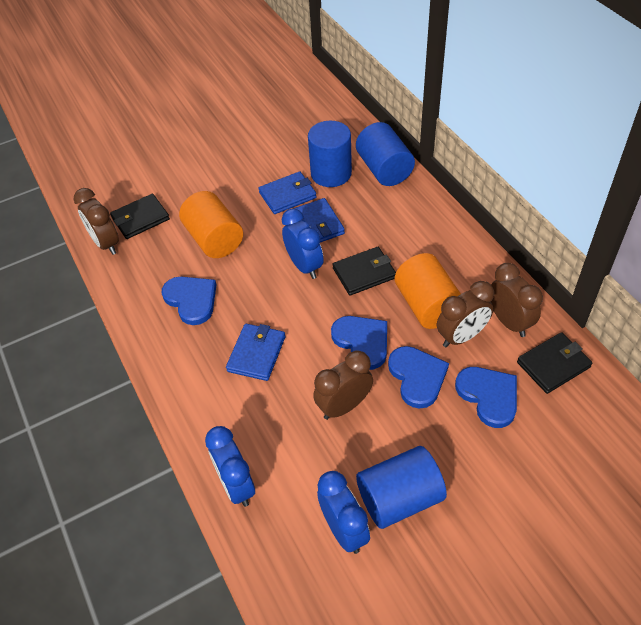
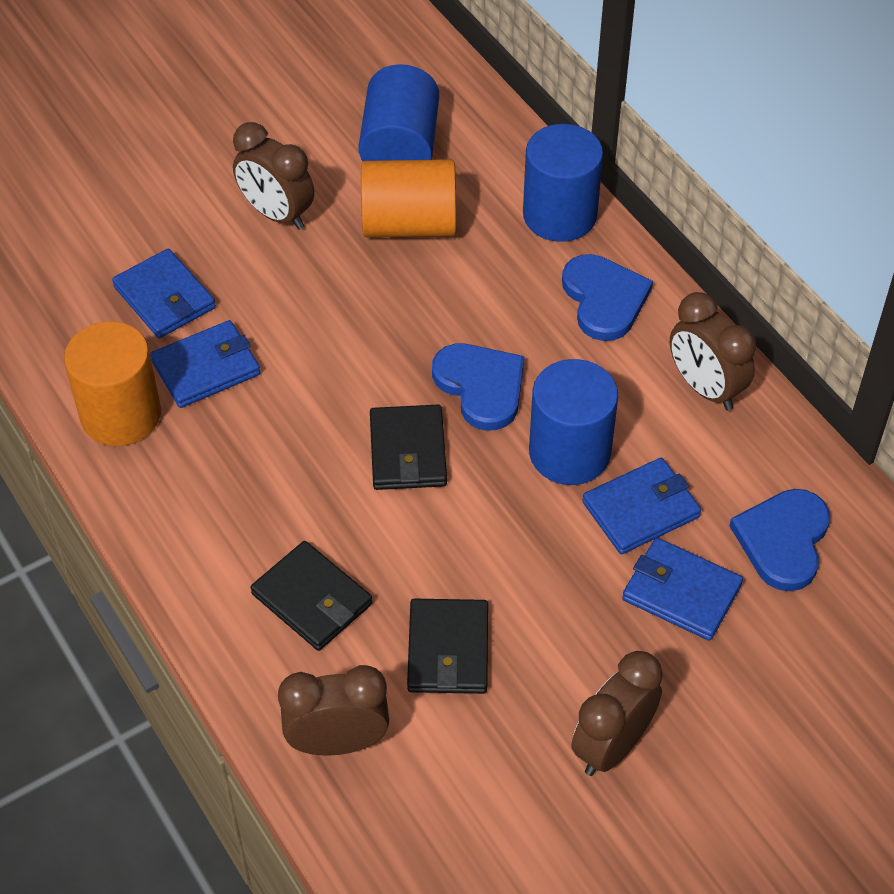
blue clock: 3 -> 0
blue heart: 4 -> 3
blue wallet: 3 -> 4

